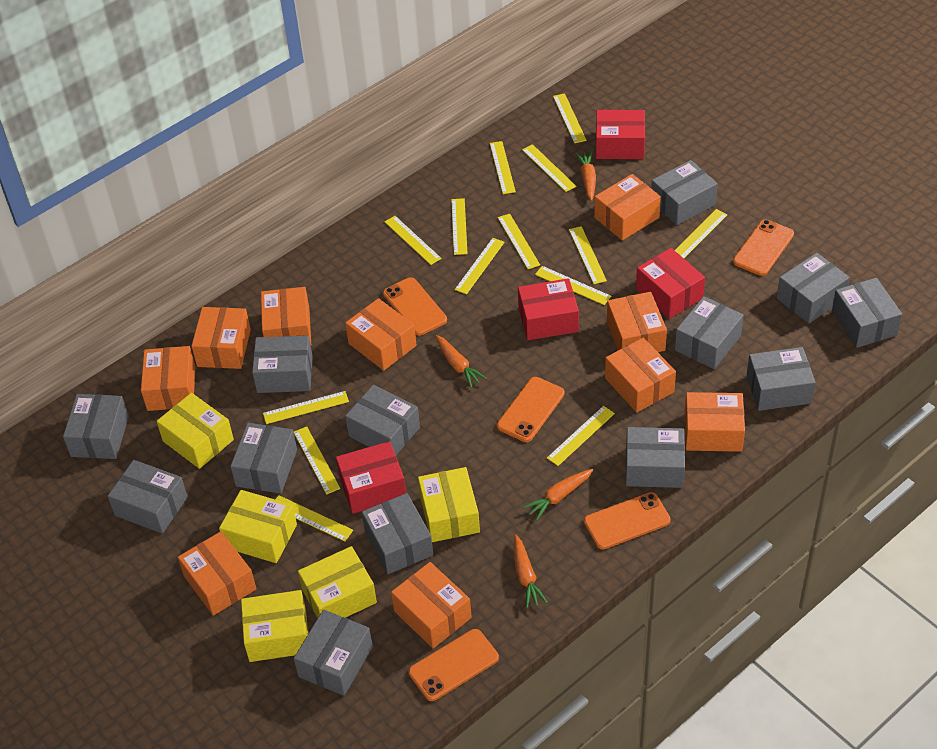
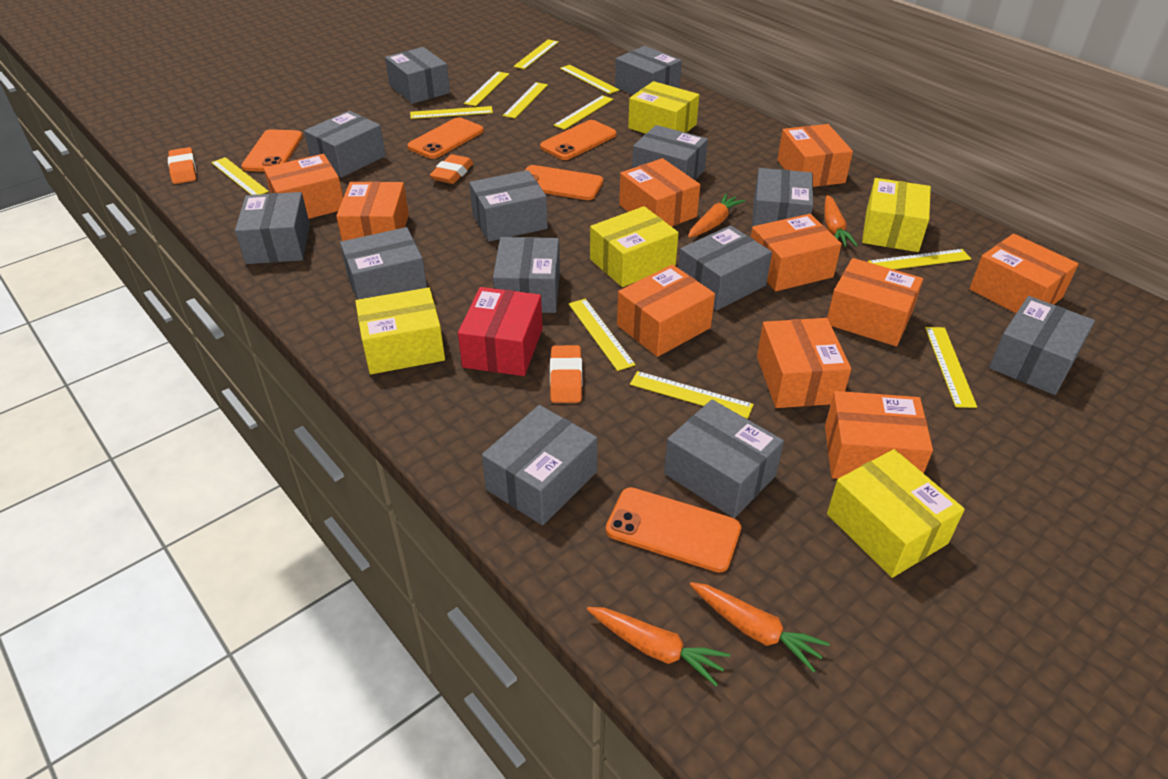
orange eraser: 0 -> 3
red box: 4 -> 1
yellow ruler: 14 -> 11

